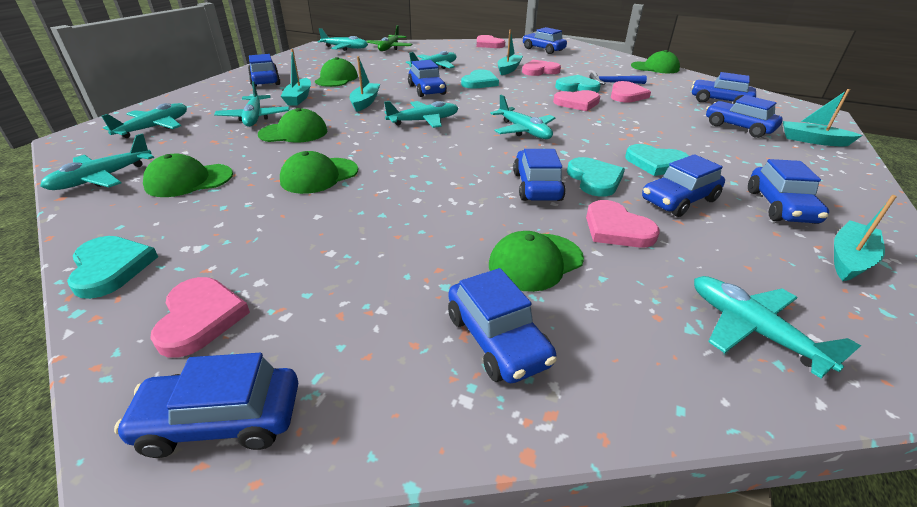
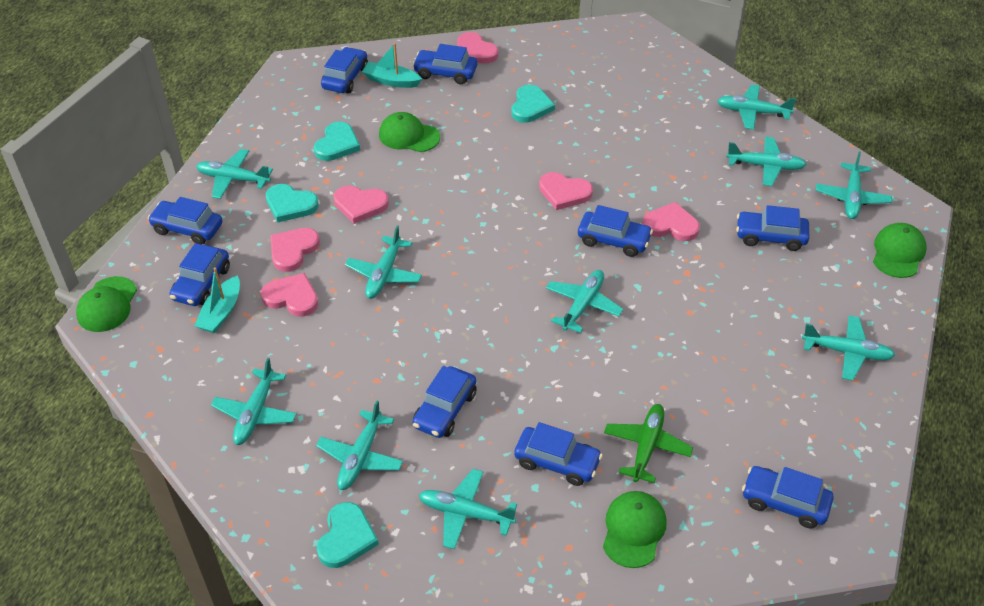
blue car: 10 -> 9
blue hammer: 1 -> 0
green cap: 6 -> 4
turquoise boat: 5 -> 2
turquoise heart: 5 -> 4
turquoise plane: 8 -> 10

